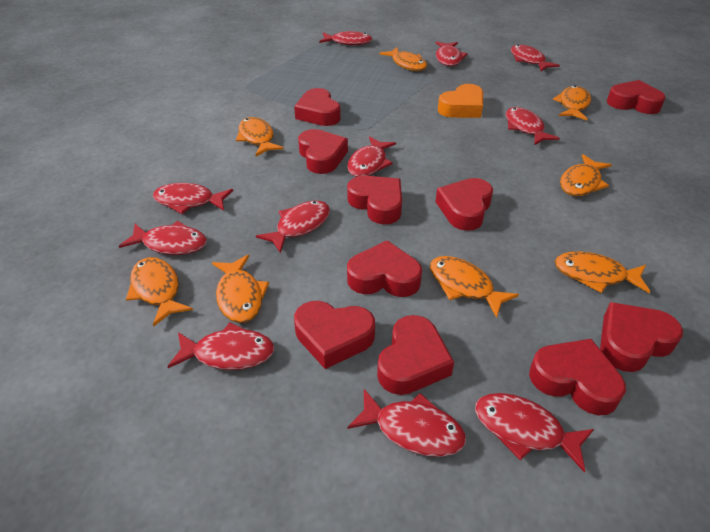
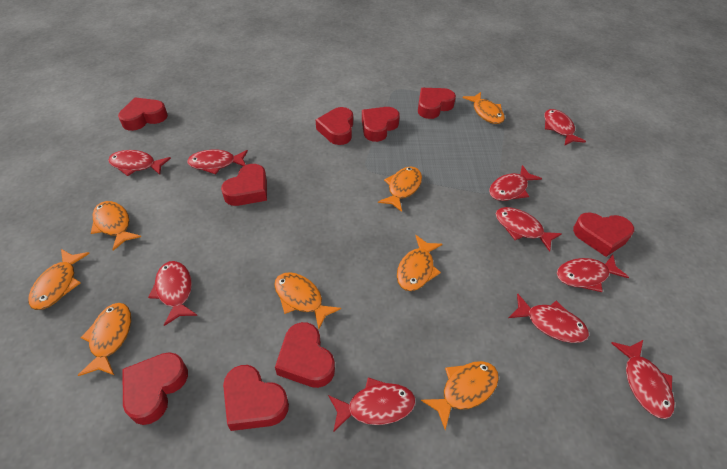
orange heart: 1 -> 0
red fish: 11 -> 10
red heart: 10 -> 9

